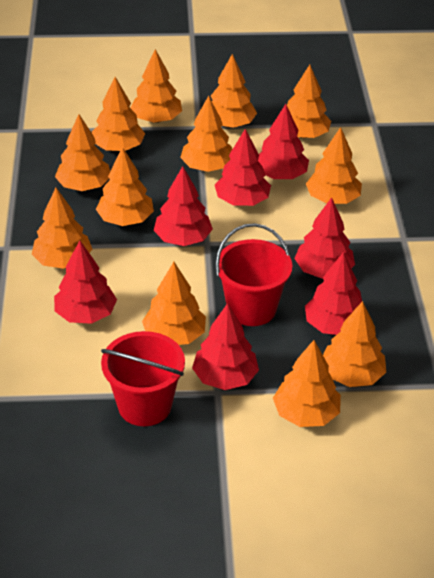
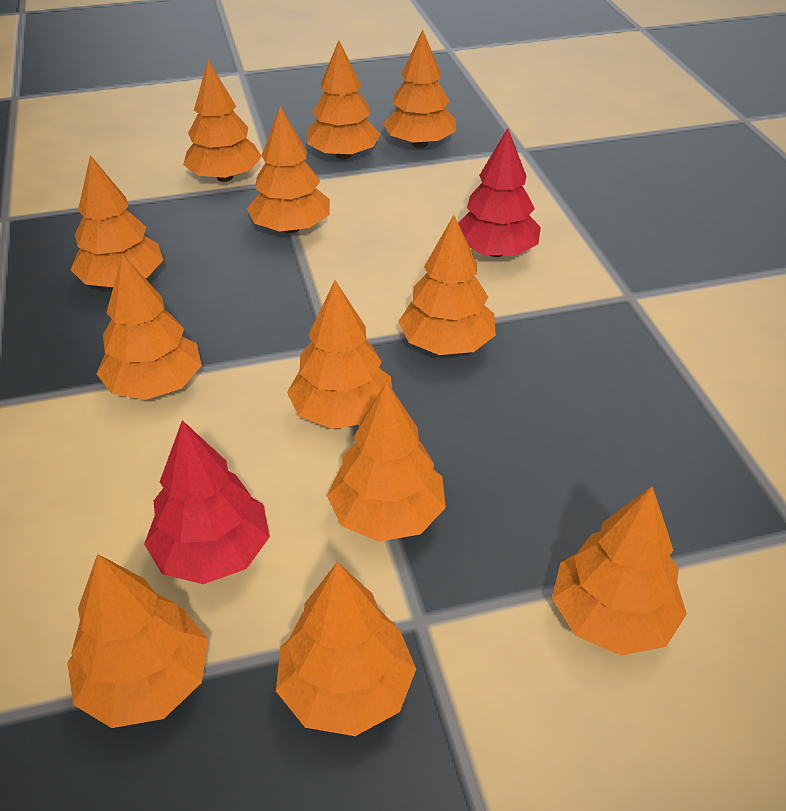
red bucket: 2 -> 0
red tree: 7 -> 2

